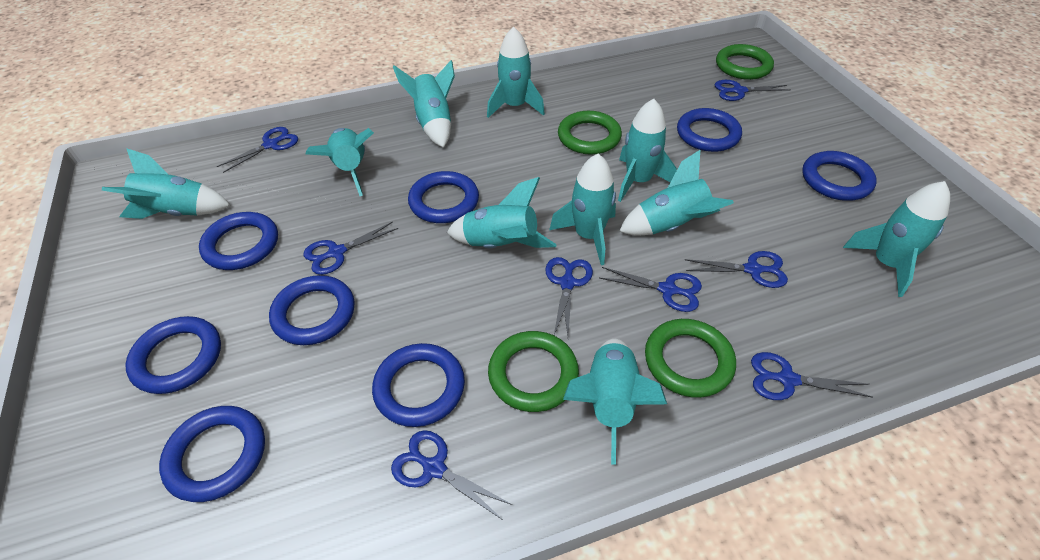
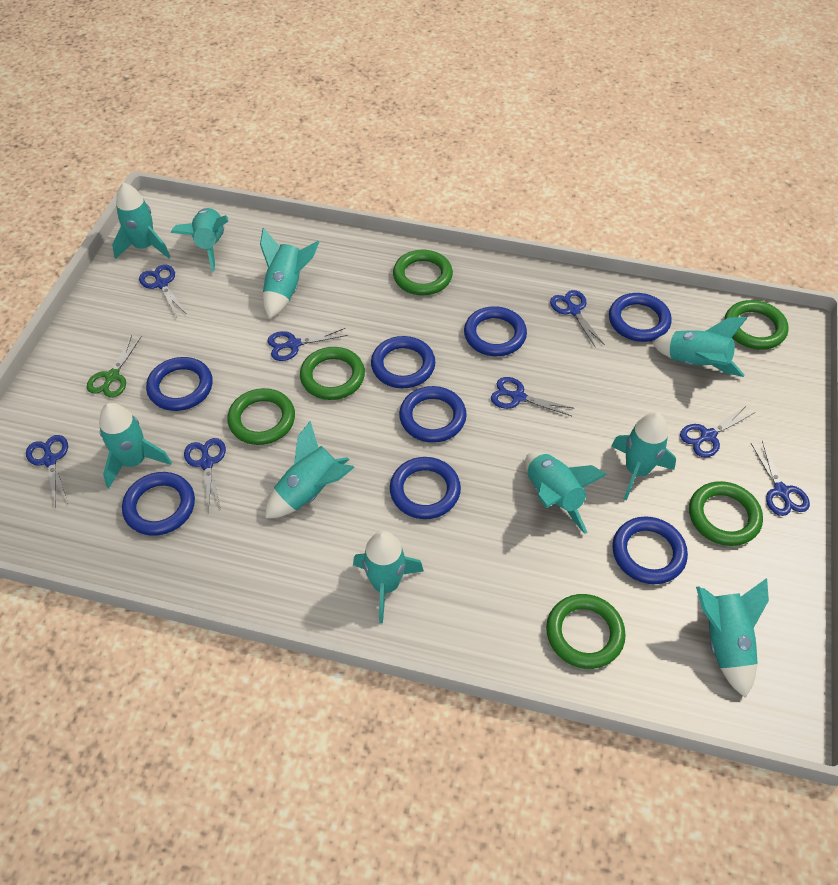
green ring: 4 -> 6
green scissors: 0 -> 1

